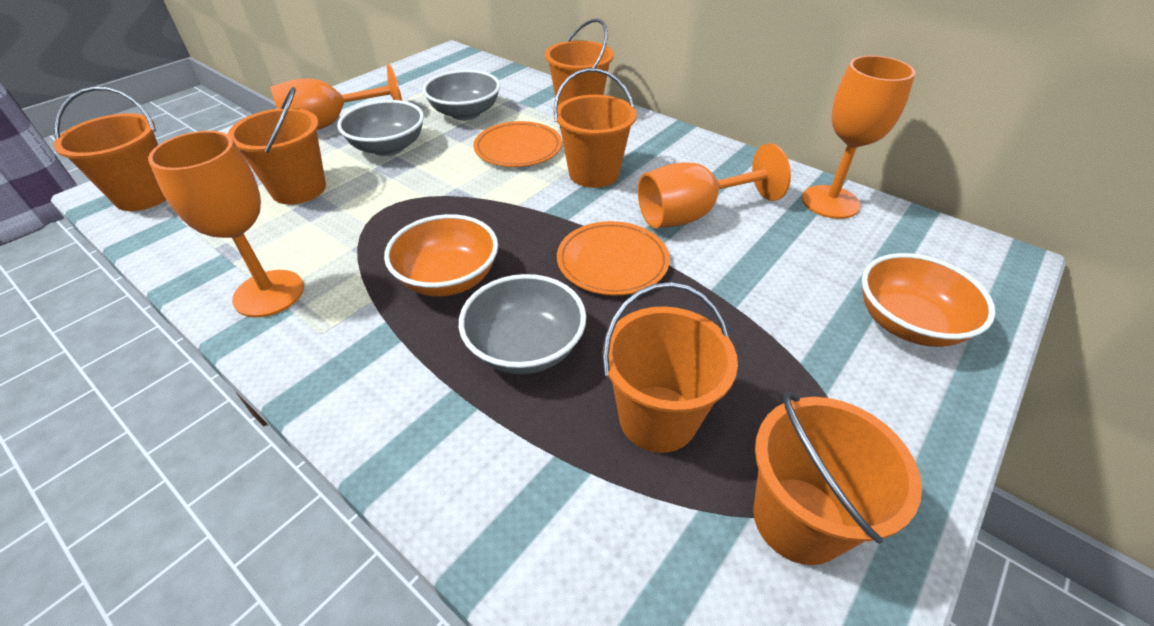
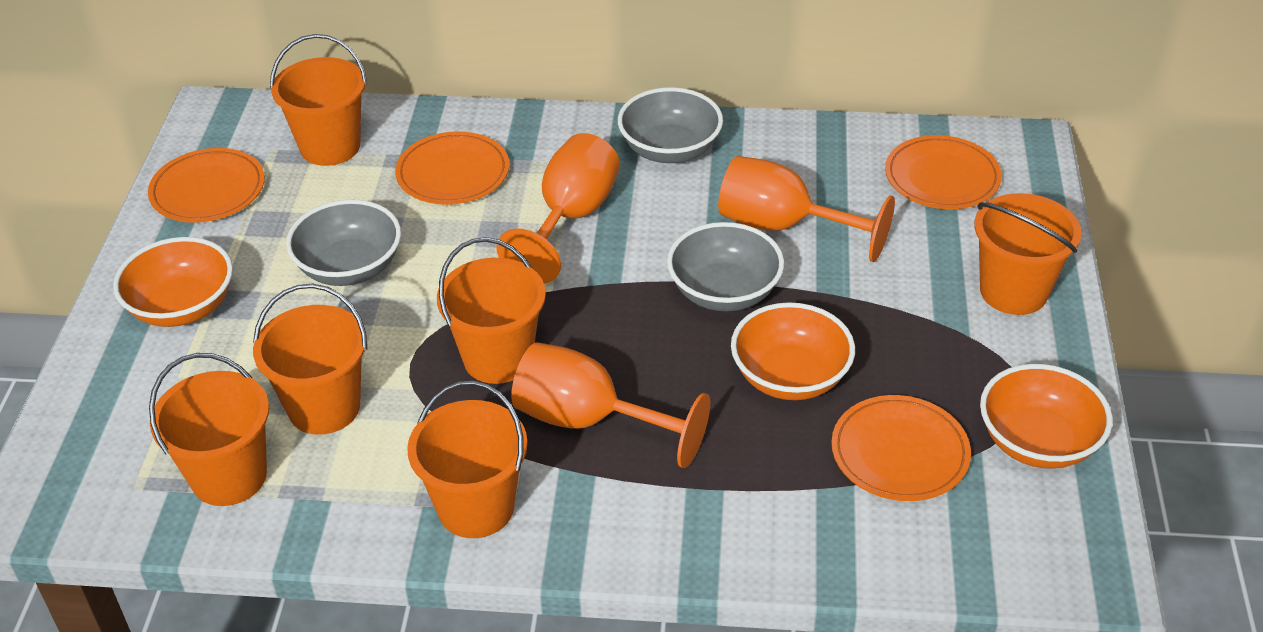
orange bowl: 2 -> 3
orange goblet: 4 -> 3
orange plate: 2 -> 4

